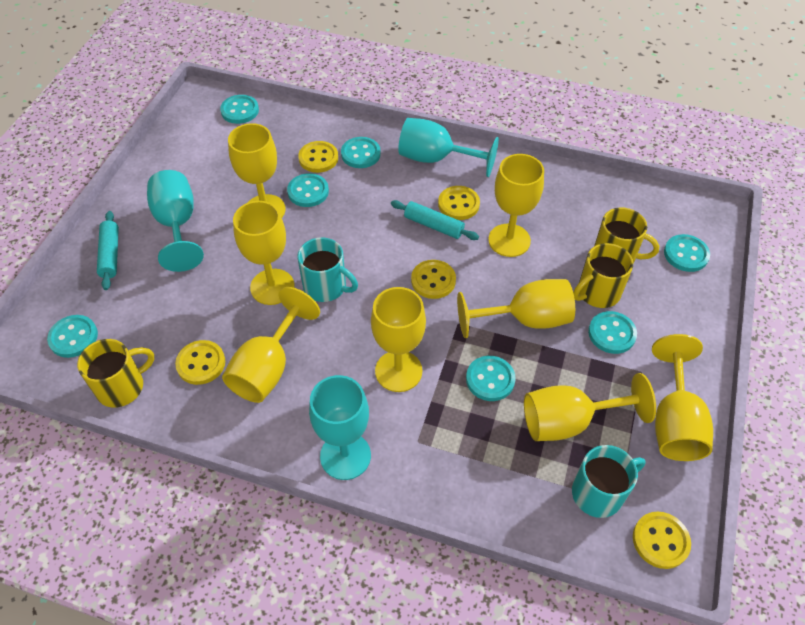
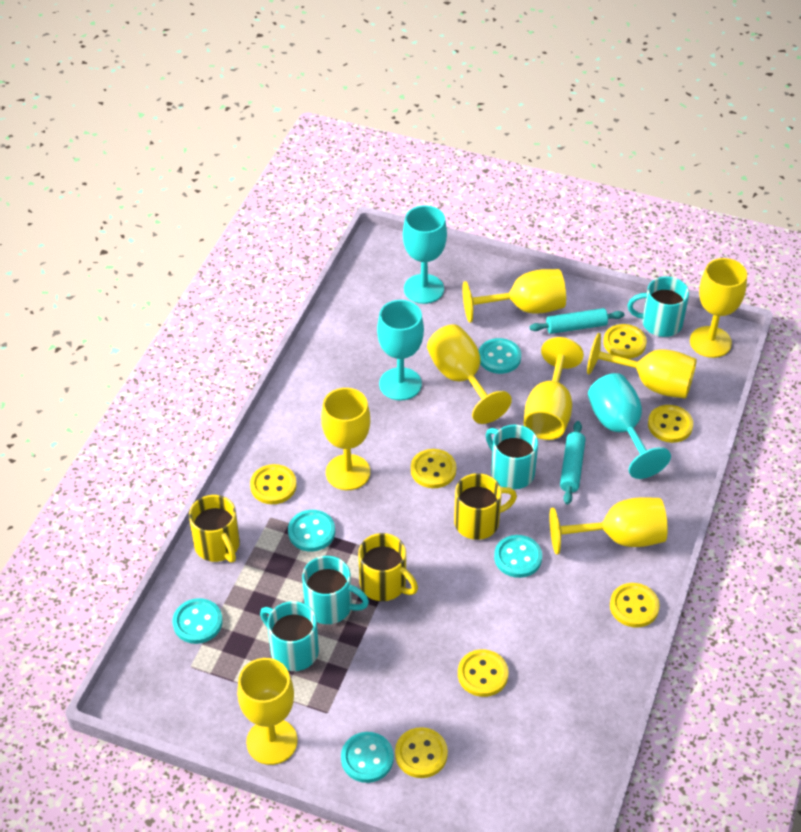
turquoise button: 7 -> 5
turquoise mug: 2 -> 4
yellow button: 5 -> 7

